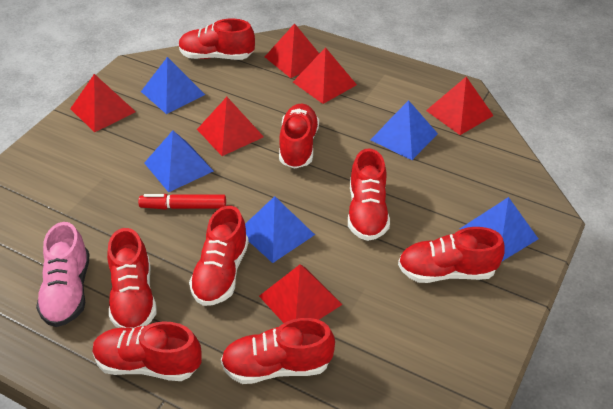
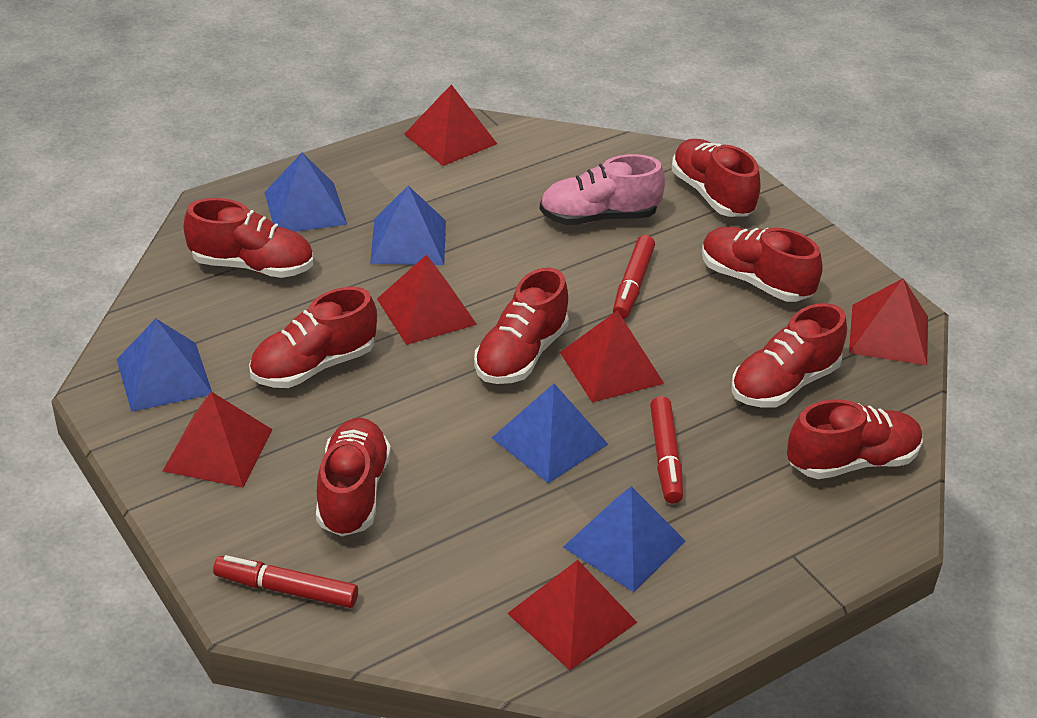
red marker: 1 -> 3

